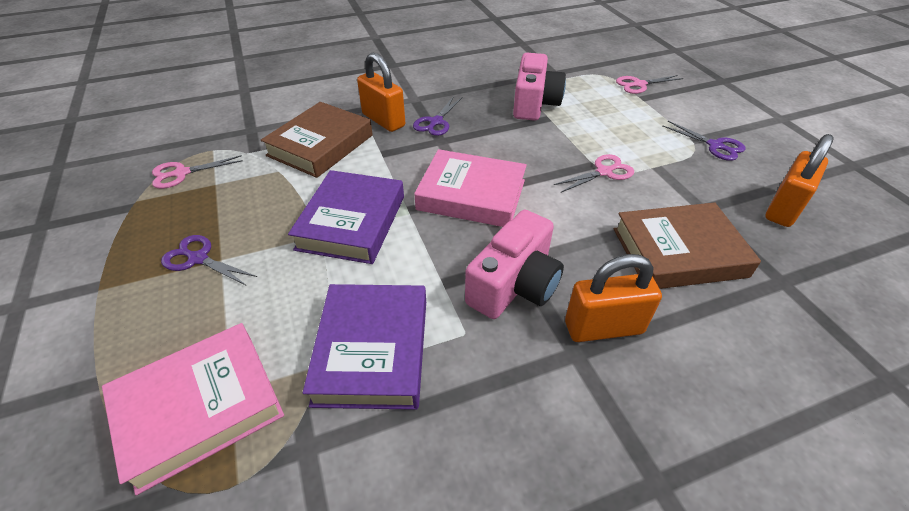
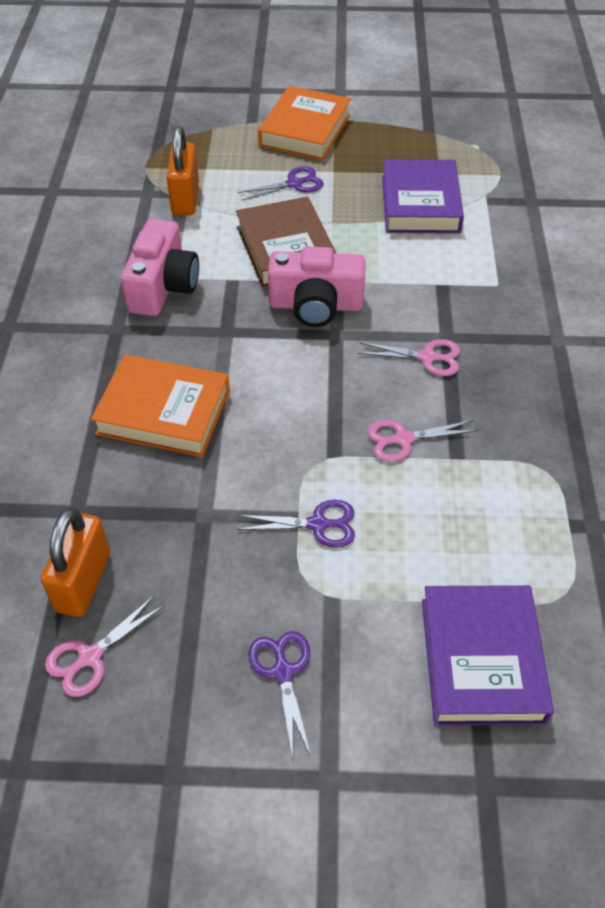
brown book: 2 -> 1
orange book: 0 -> 2
orange padlock: 3 -> 2
pink book: 2 -> 0

